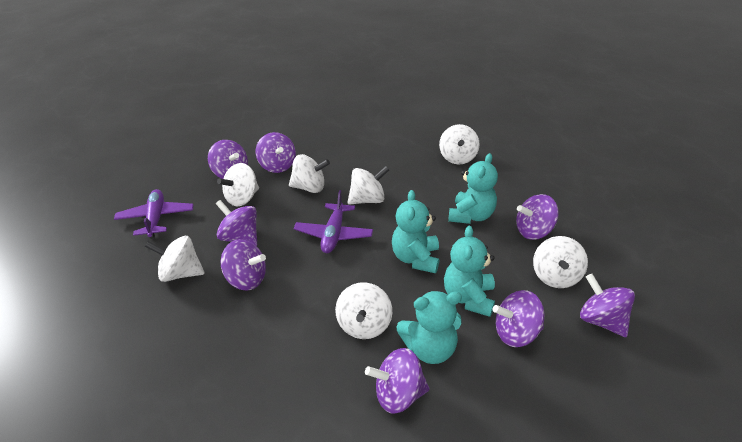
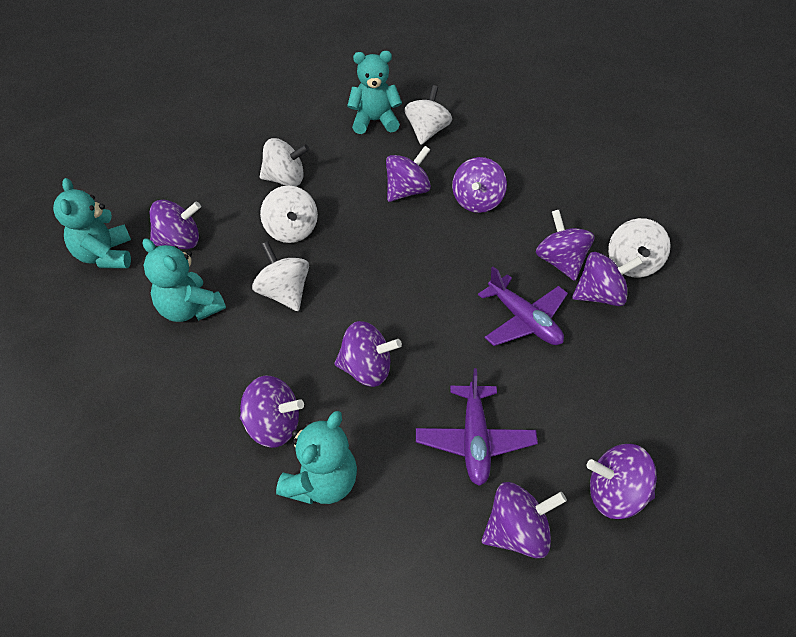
purple spinning top: 8 -> 9
white spinning top: 7 -> 5

